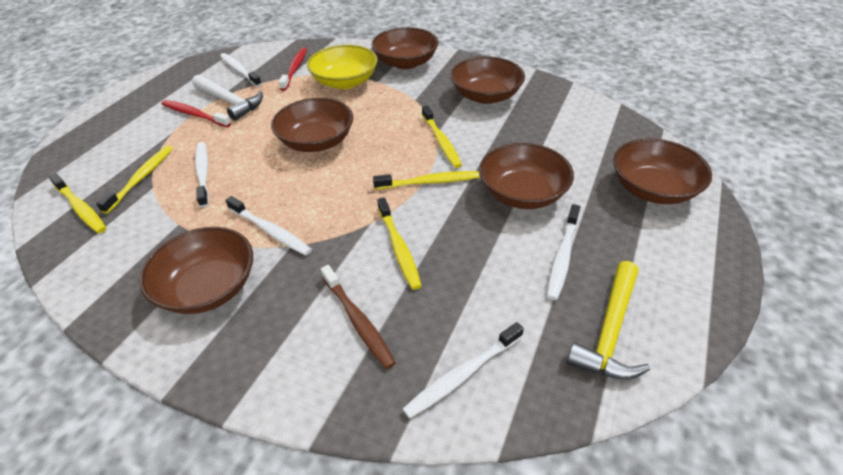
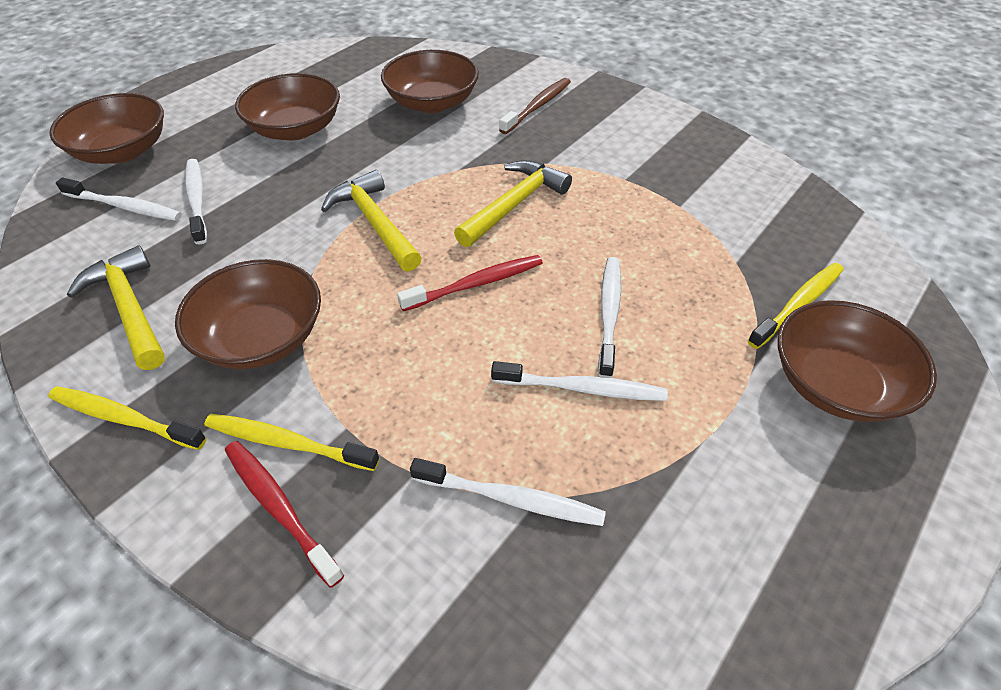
brown bowl: 6 -> 5
white hammer: 1 -> 0
yellow bowl: 1 -> 0
yellow hammer: 1 -> 3
yellow toothbrush: 5 -> 3

